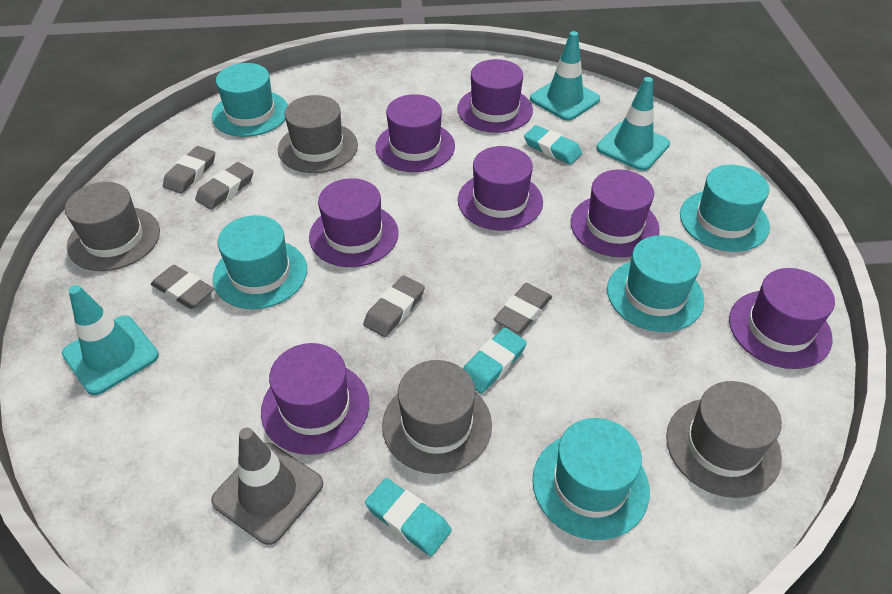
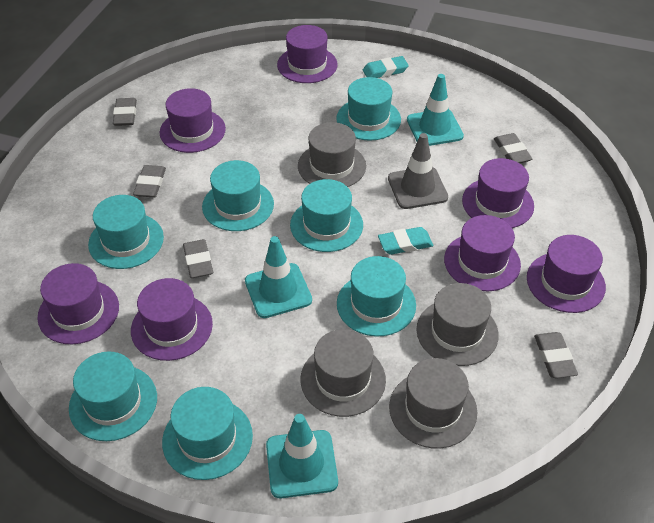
turquoise eraser: 3 -> 2
turquoise hat: 5 -> 7

